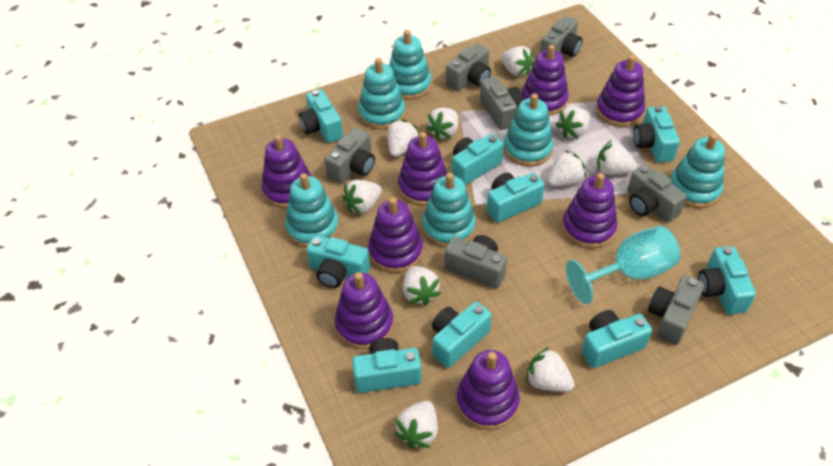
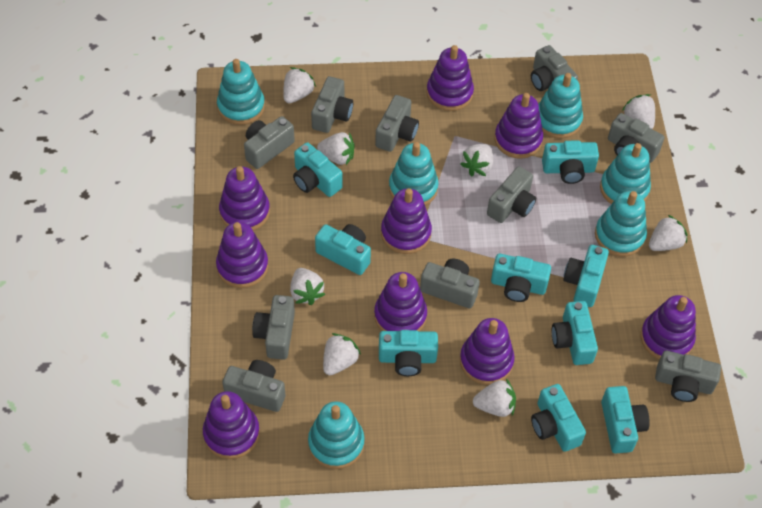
grey camera: 7 -> 10
purple stacking toy: 8 -> 9
turquoise goblet: 1 -> 0
white strawberry: 10 -> 8

